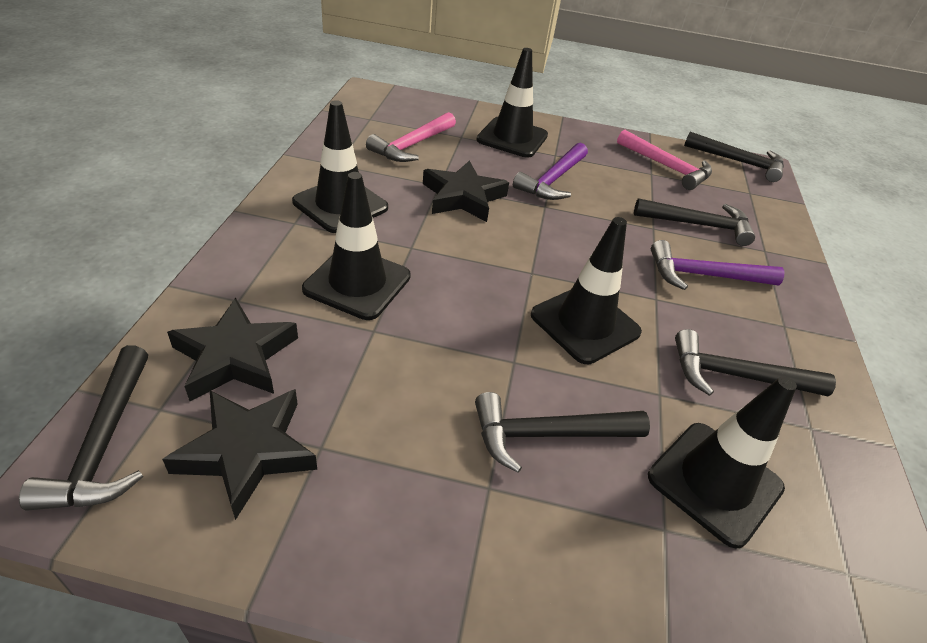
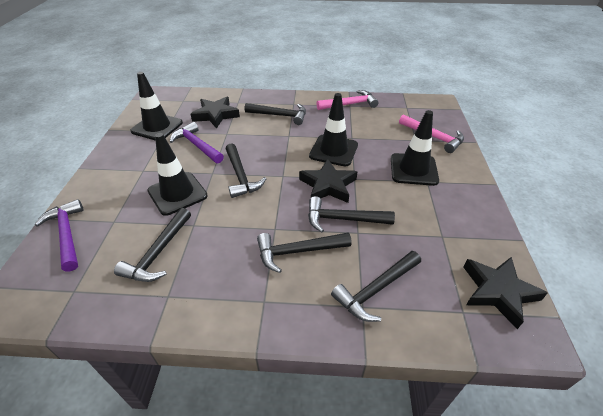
black hammer: 5 -> 6
black traffic cone: 5 -> 4

